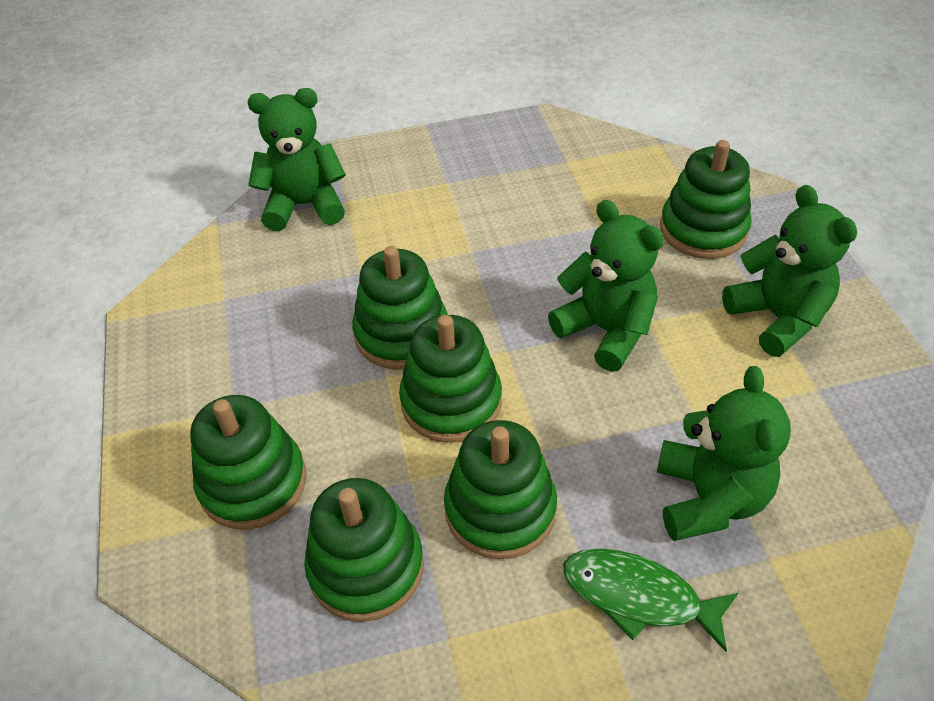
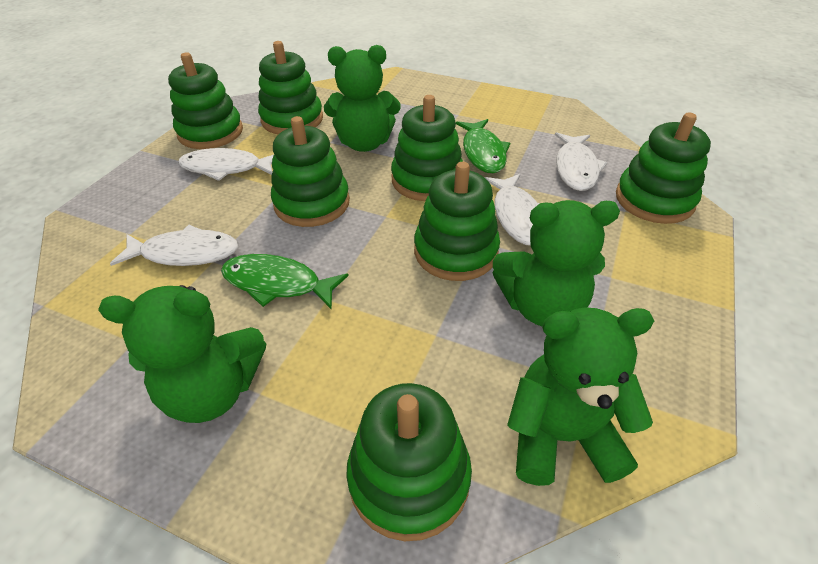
green fish: 1 -> 2
green stacking toy: 6 -> 7
white fish: 0 -> 4

